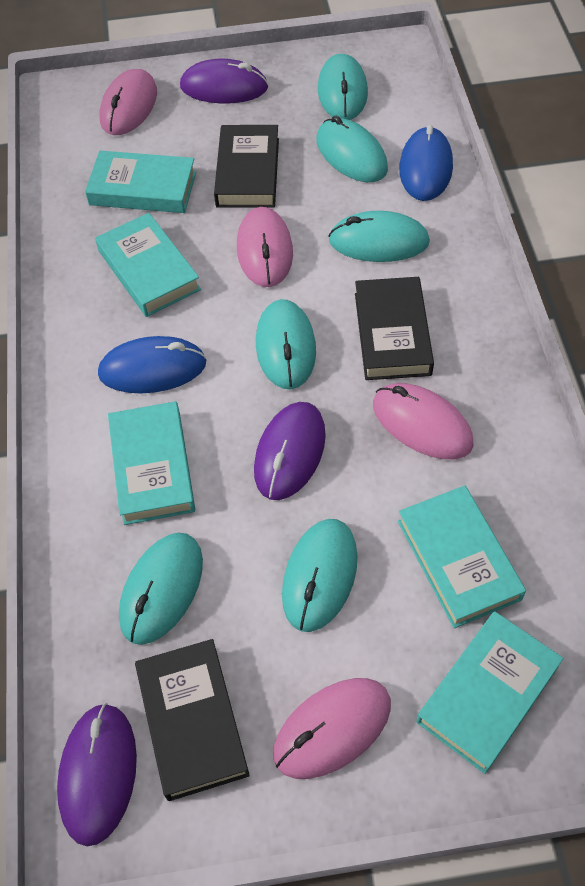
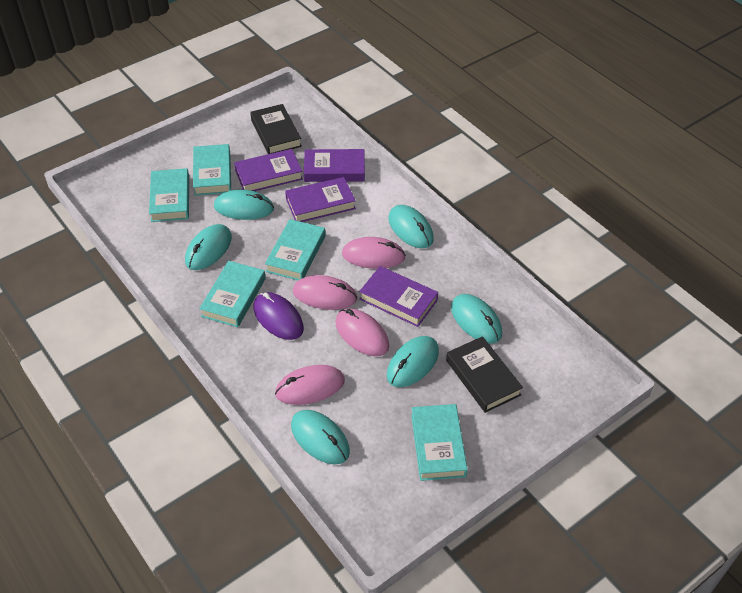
black book: 3 -> 2
blue mouse: 2 -> 0
purple book: 0 -> 4
purple mouse: 3 -> 1

